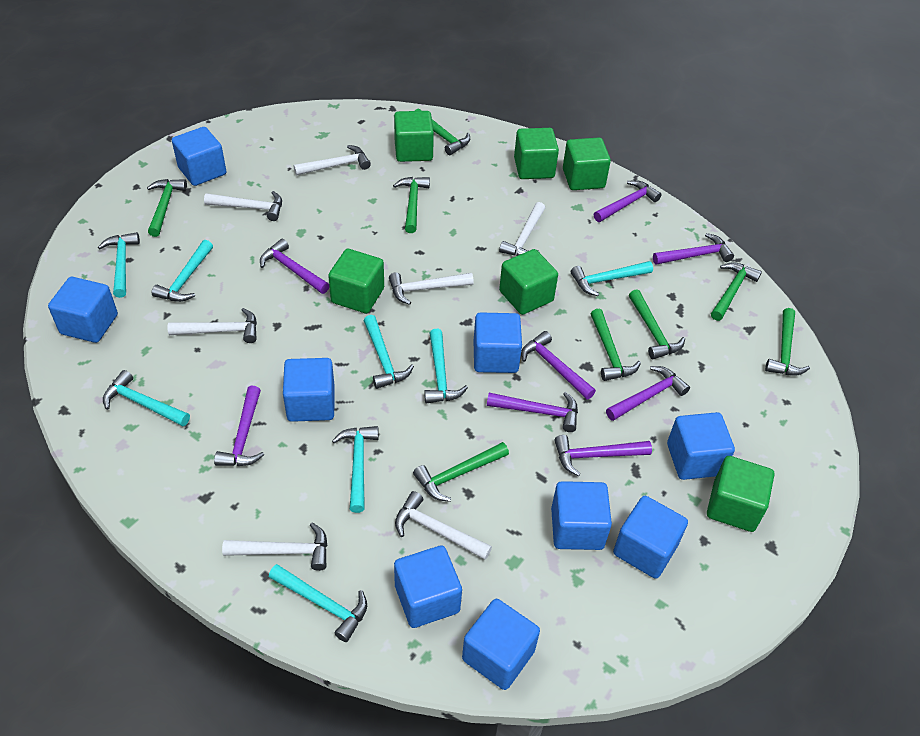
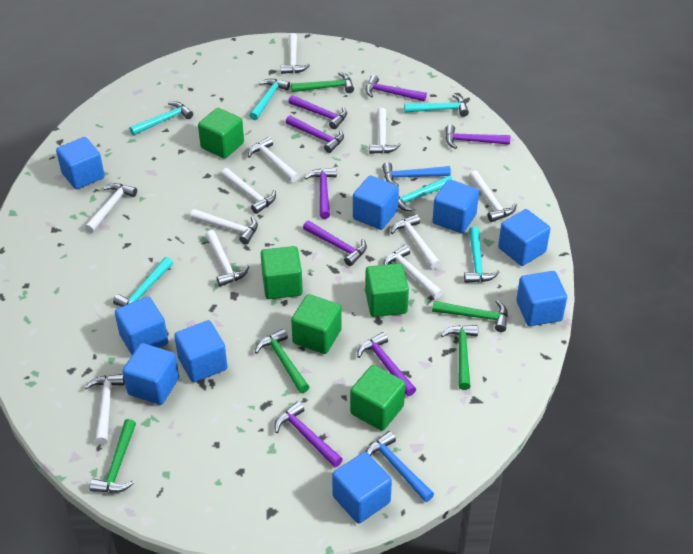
blue hammer: 0 -> 2
green cube: 6 -> 5
green hammer: 8 -> 5
turquoise hammer: 8 -> 6
white hammer: 7 -> 11

